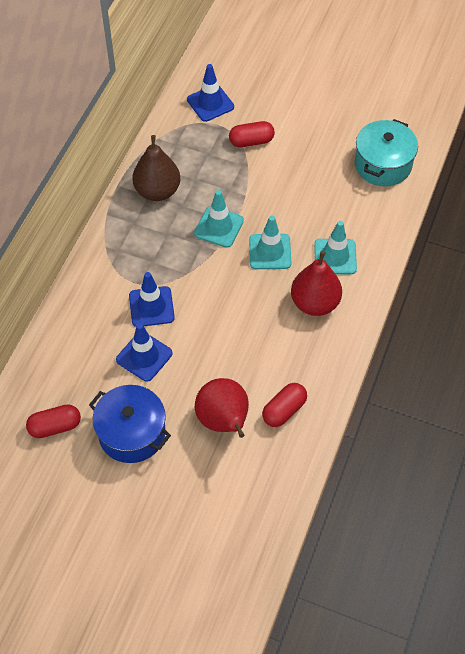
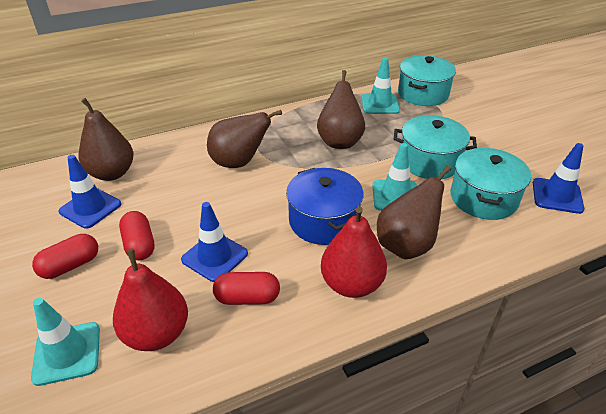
brown pear: 1 -> 4
turquoise pot: 1 -> 3

